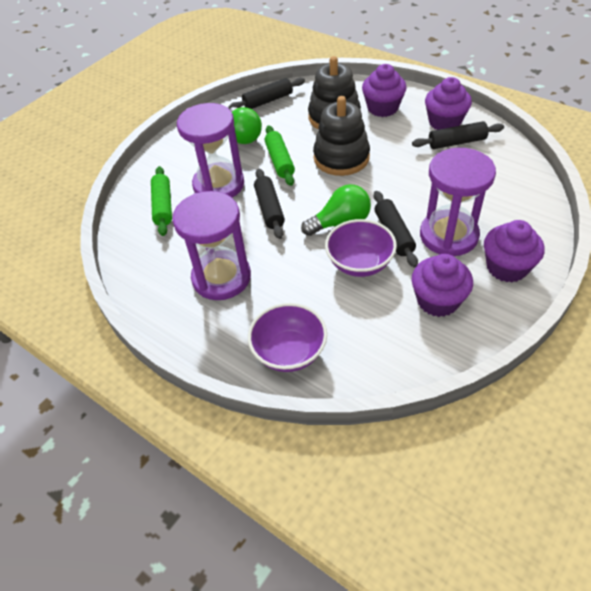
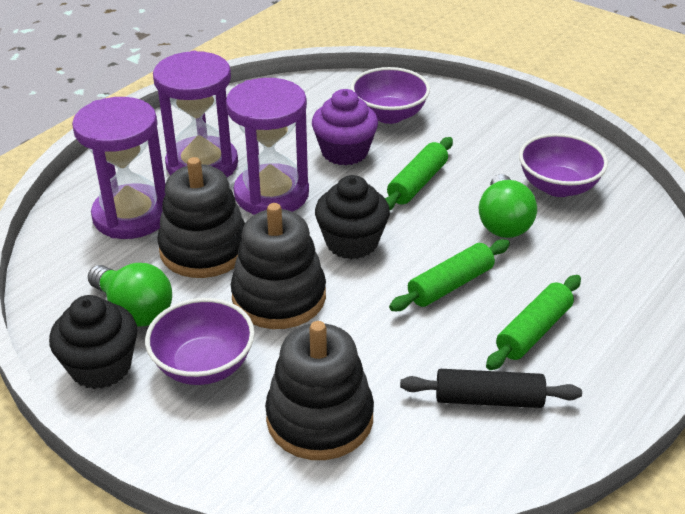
black cupcake: 0 -> 2
black rolling pin: 4 -> 1
black stacking toy: 2 -> 3
green rolling pin: 2 -> 3
purple bowl: 2 -> 3
purple cupcake: 4 -> 1

